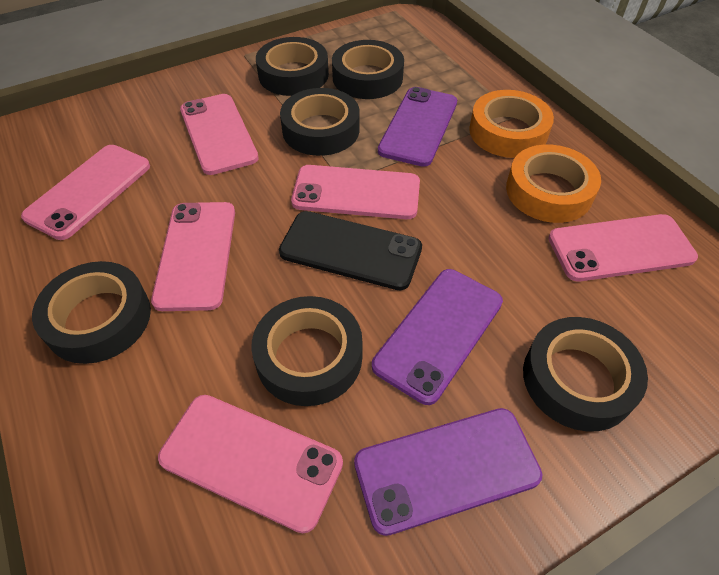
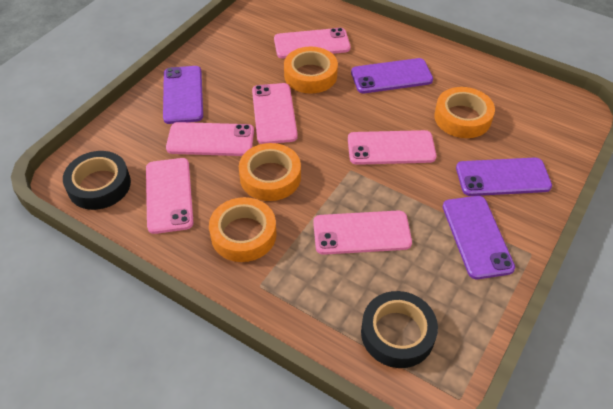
black phone: 1 -> 0
black tape: 6 -> 2
orange tape: 2 -> 4
purple phone: 3 -> 4

